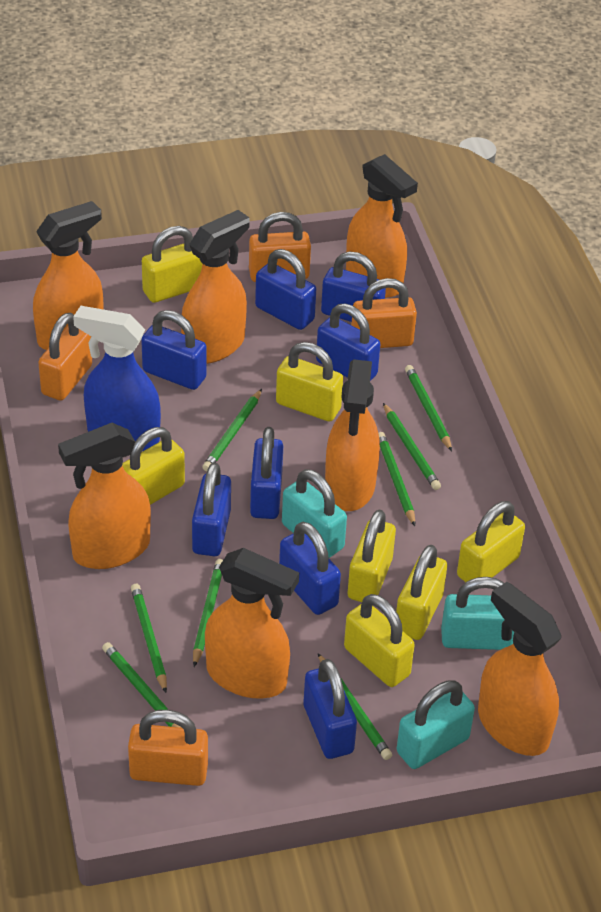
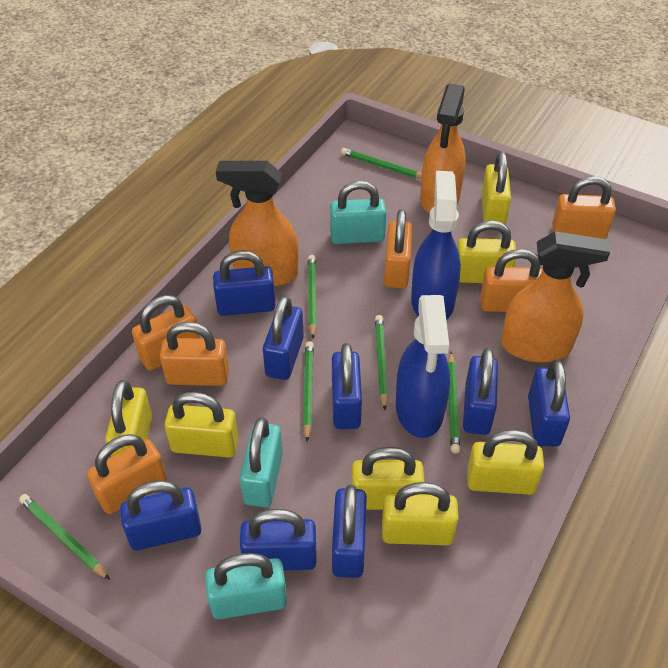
blue spray bottle: 1 -> 2
green pencil: 8 -> 6
orange padlock: 4 -> 6
orange spray bottle: 7 -> 3

